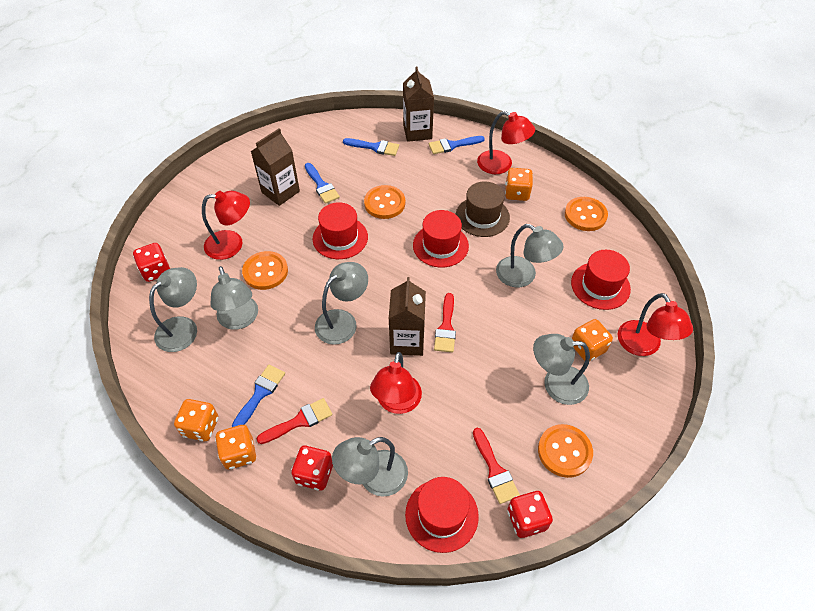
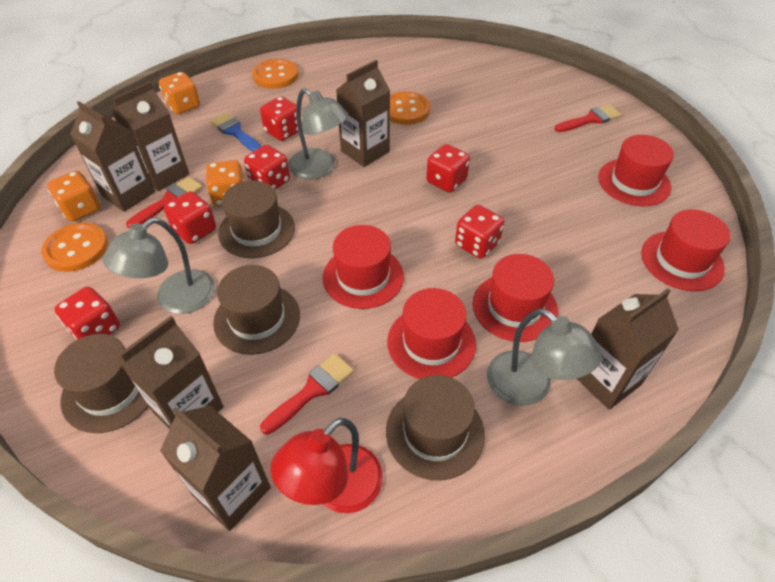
blue brush: 4 -> 1
brown carton: 3 -> 6
brown hat: 1 -> 4
grey lamp: 6 -> 3
orange button: 4 -> 3
orange dice: 4 -> 3
red dice: 3 -> 6
red hat: 4 -> 5
red lamp: 4 -> 1

